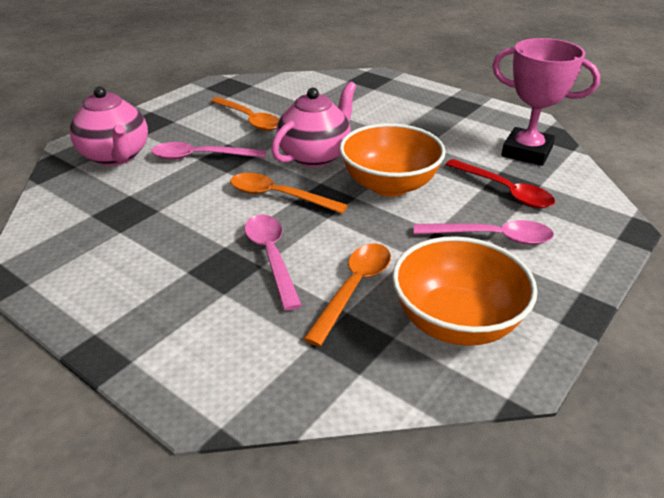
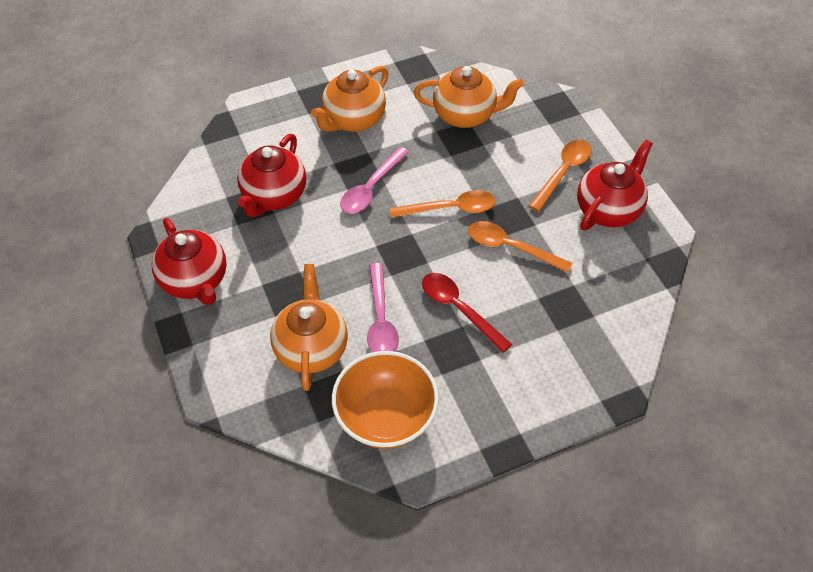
orange bowl: 2 -> 1
orange teapot: 0 -> 3
pink spoon: 3 -> 2
pink teapot: 2 -> 0
pink trophy: 1 -> 0
red teapot: 0 -> 3

